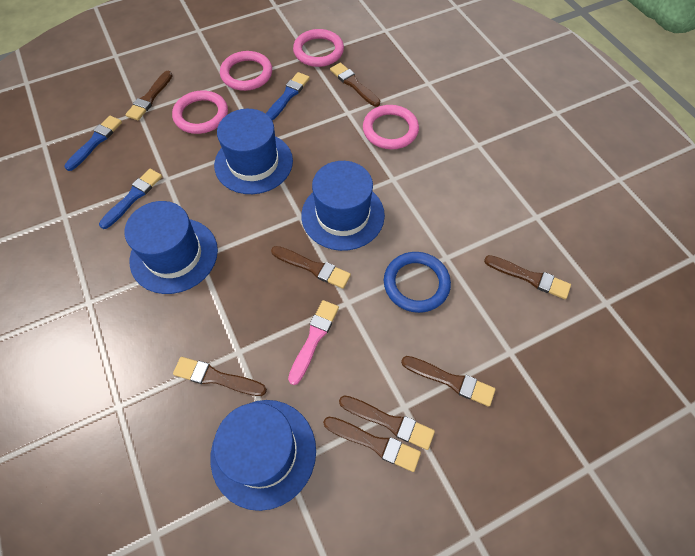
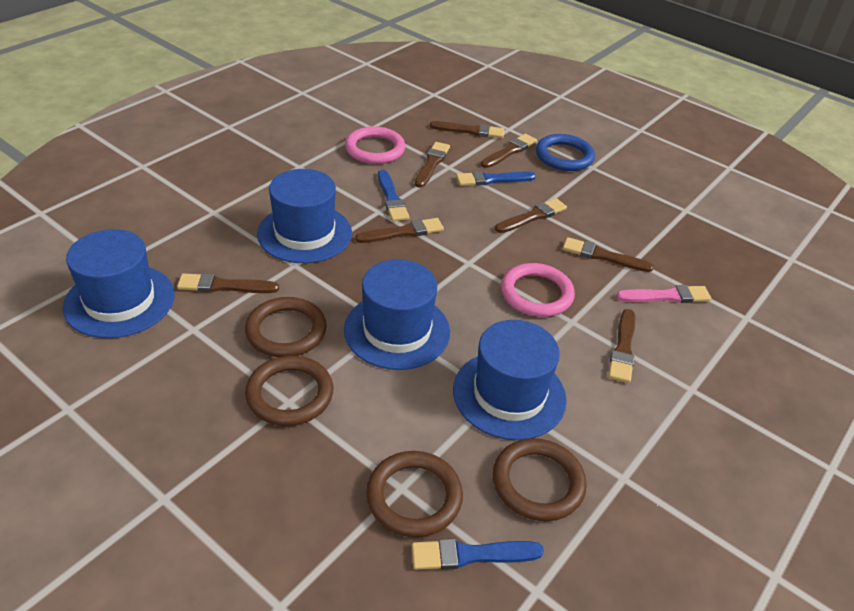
brown ring: 0 -> 4
pink ring: 4 -> 2

